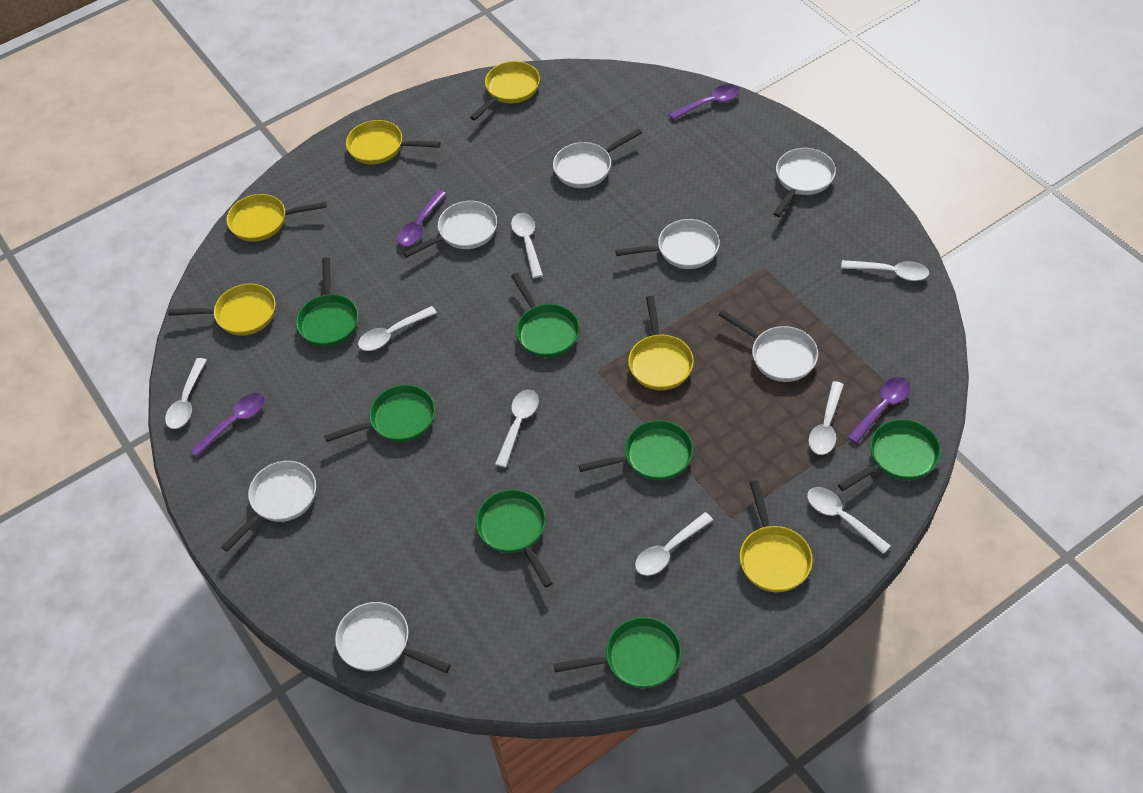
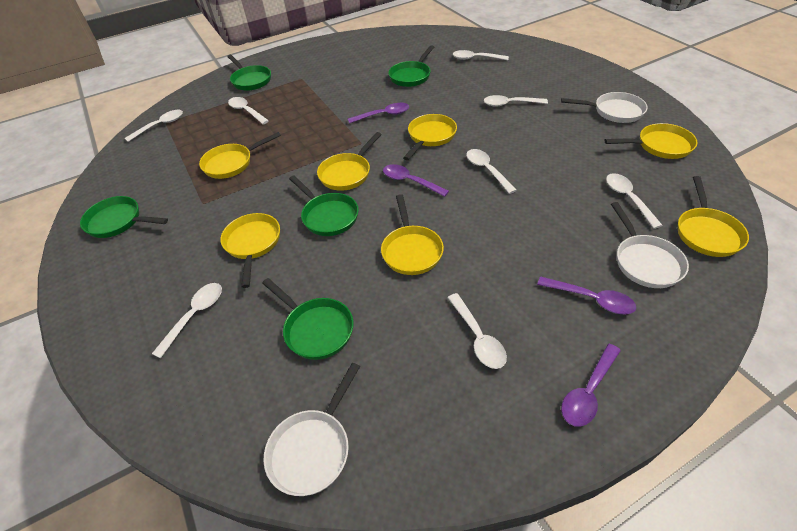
green pan: 7 -> 5
white pan: 7 -> 3
yellow pan: 6 -> 7

